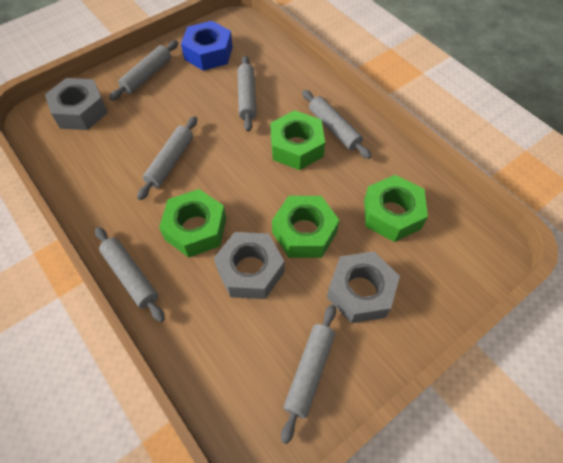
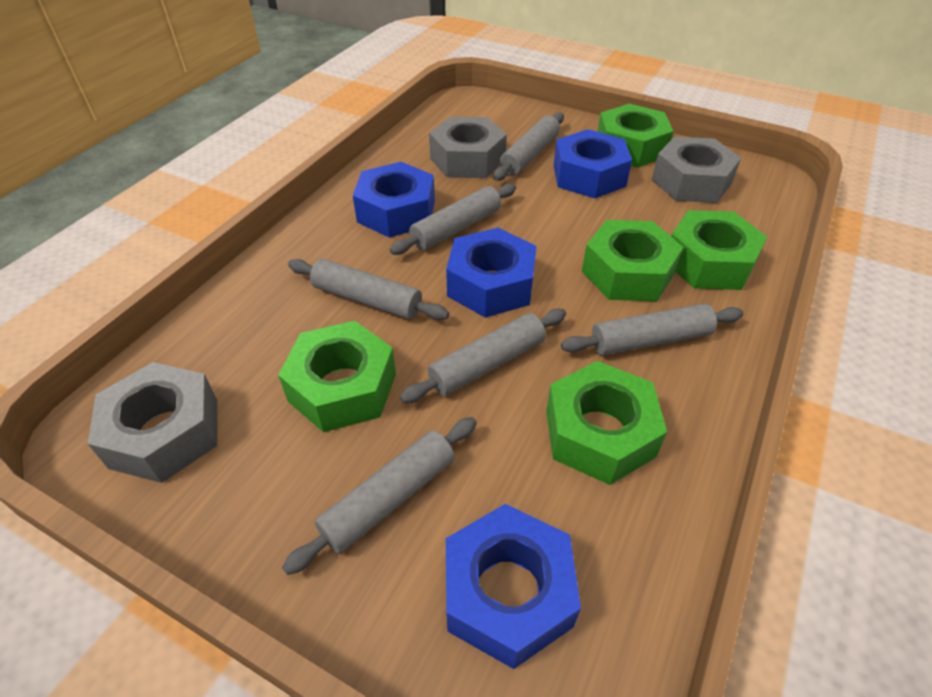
blue nut: 1 -> 4
green nut: 4 -> 5

